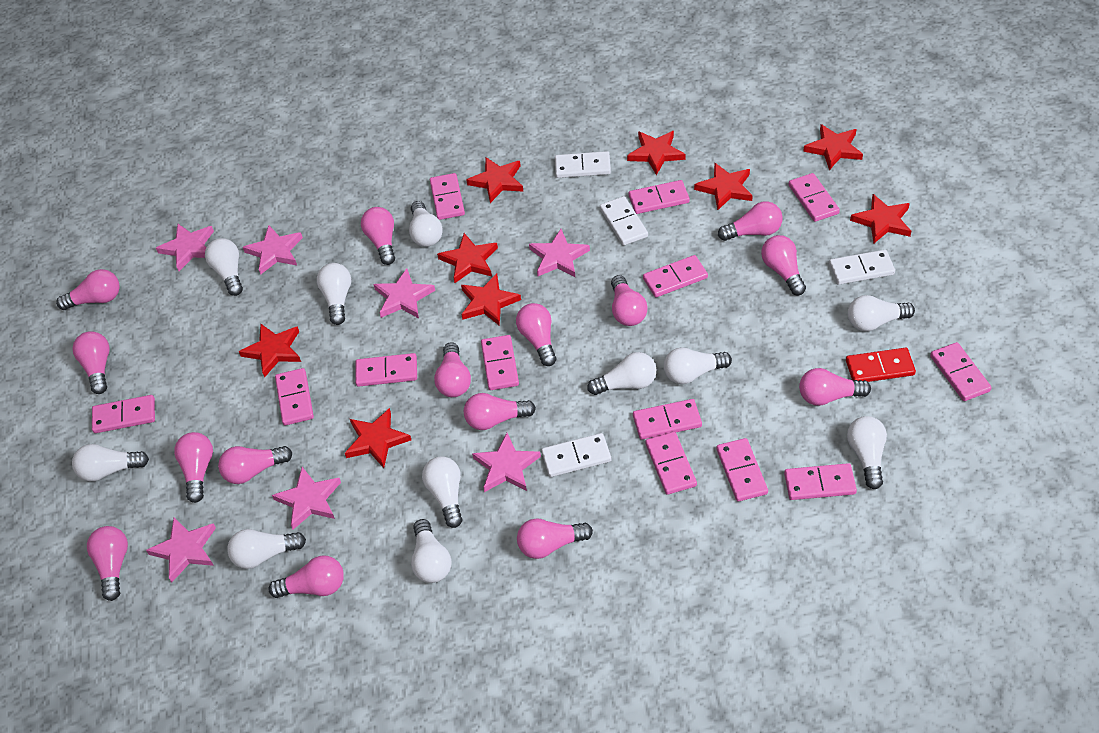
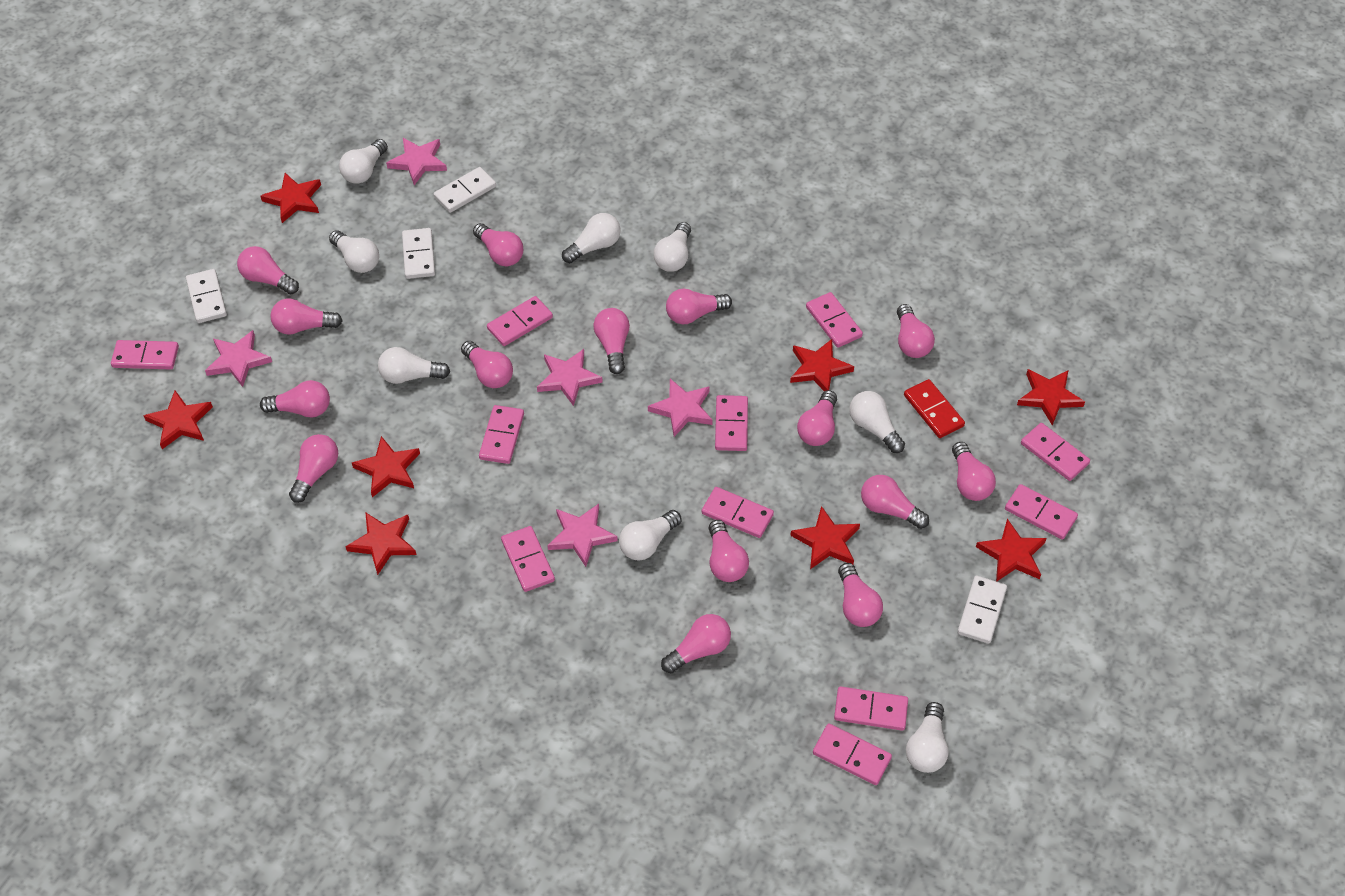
pink domino: 13 -> 11
pink star: 7 -> 5
red star: 9 -> 8
white light bulb: 11 -> 8

